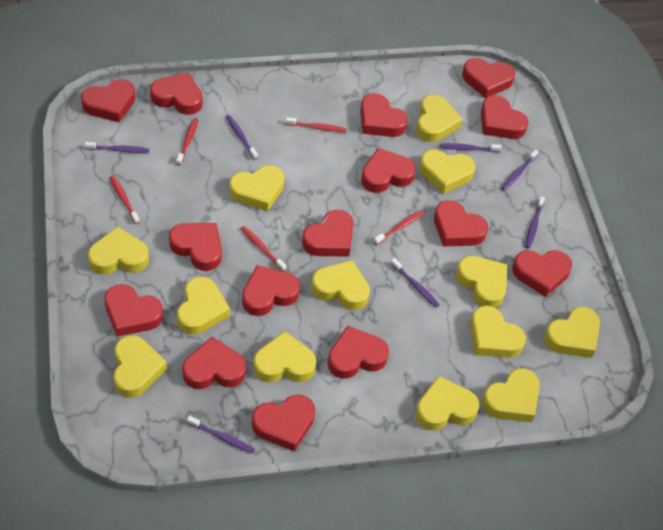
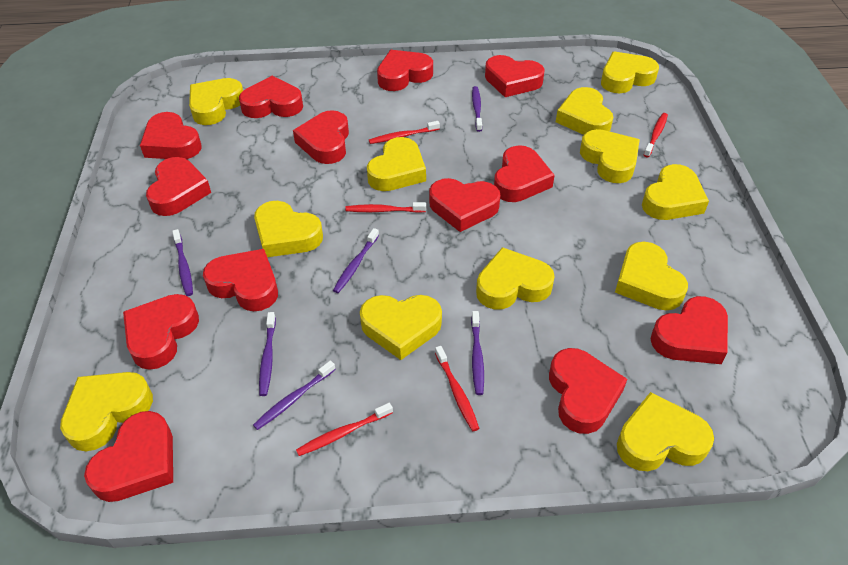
purple toothbrush: 7 -> 6
red heart: 15 -> 13
yellow heart: 13 -> 12

